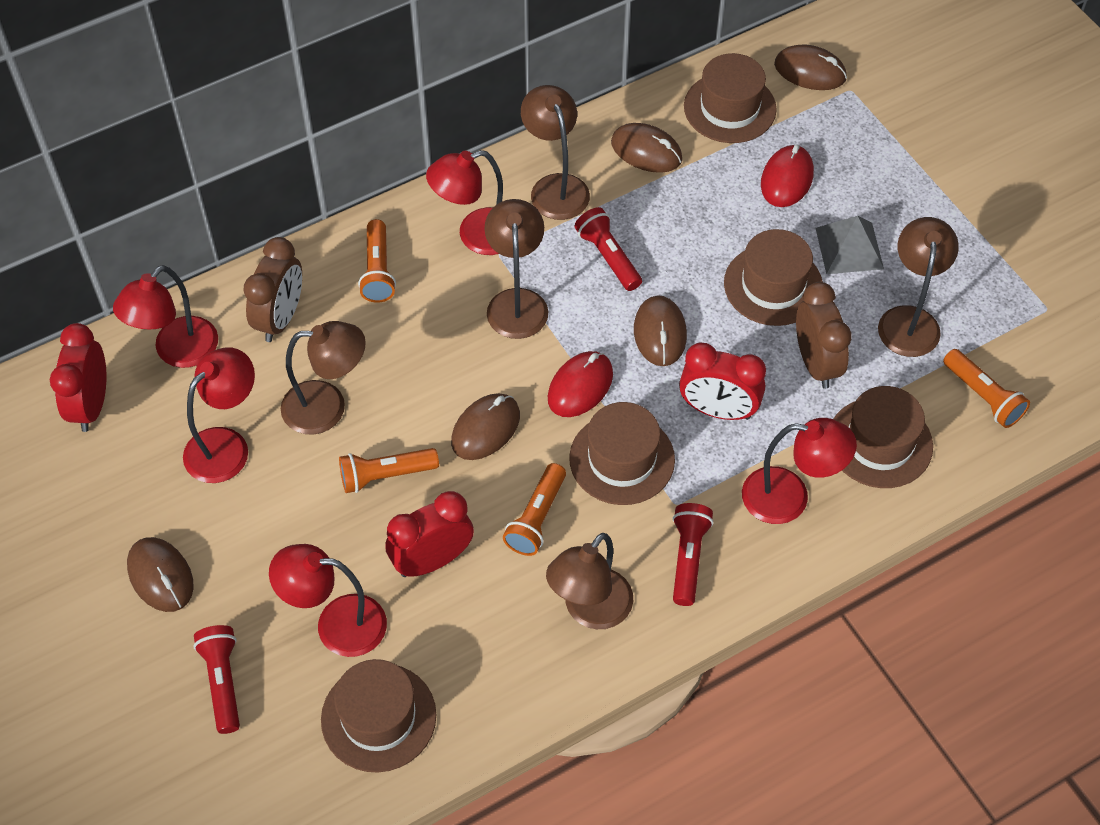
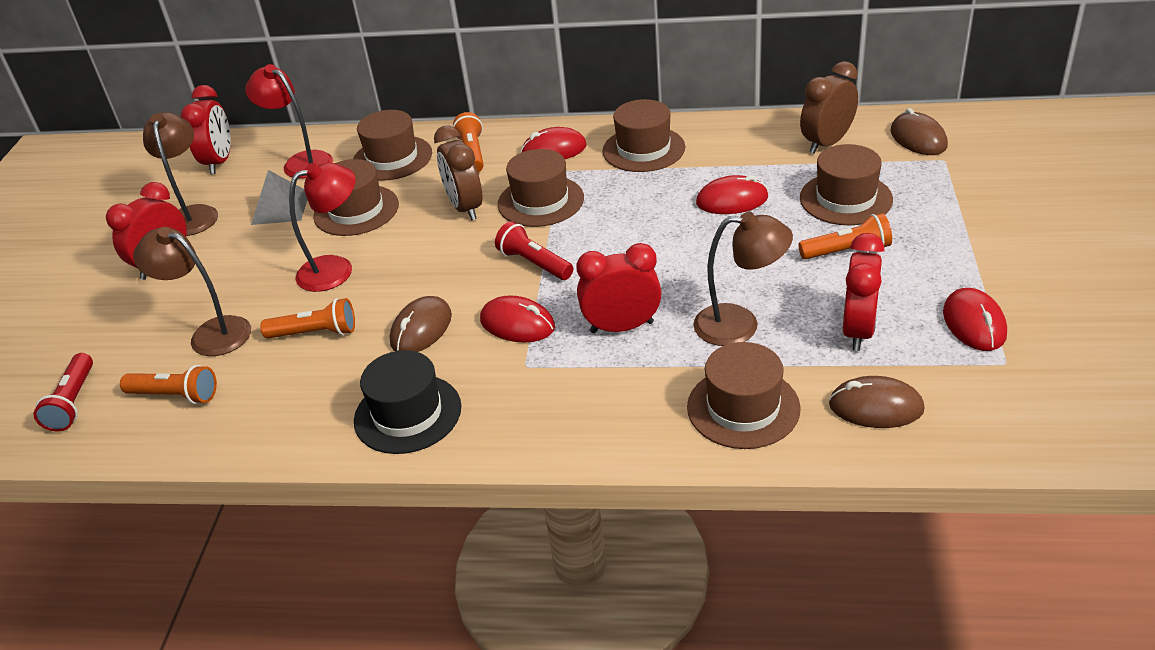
black hat: 0 -> 1
brown hat: 5 -> 6
brown lamp: 5 -> 3
brown mouse: 5 -> 3
red clock: 3 -> 4
red flashlight: 3 -> 2
red lamp: 5 -> 2
red mouse: 2 -> 4

